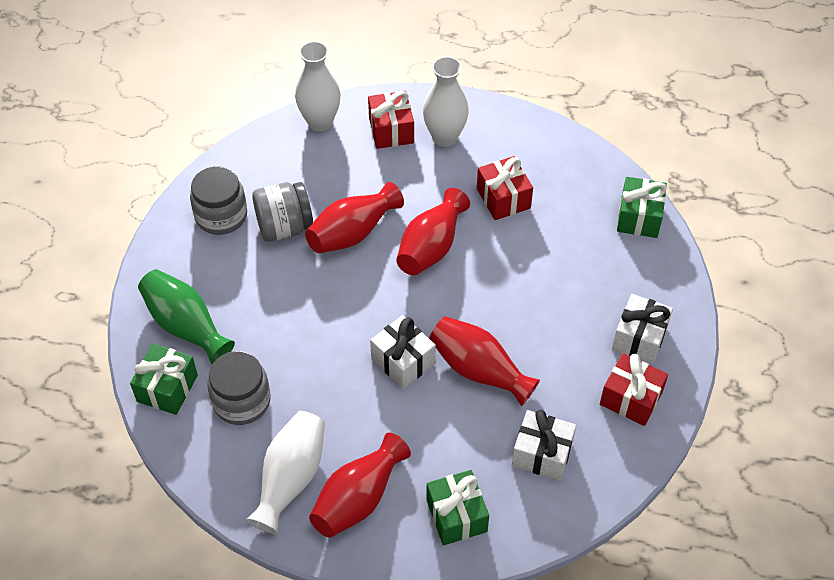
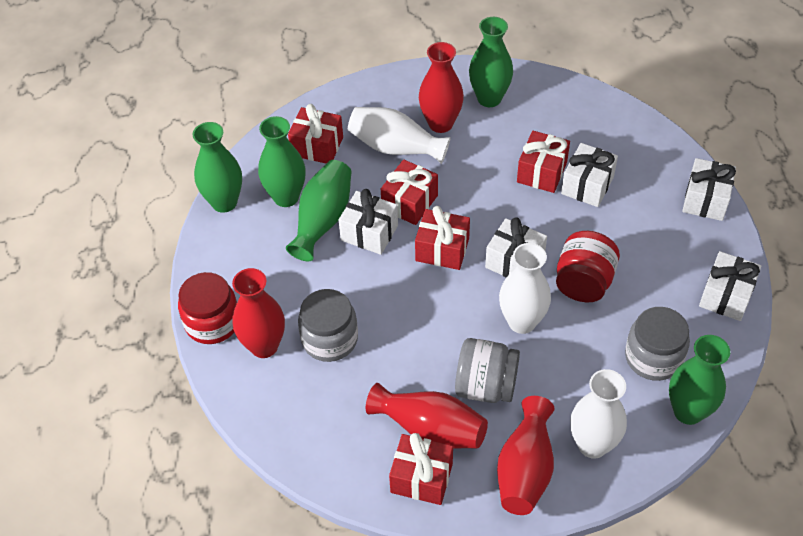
green gift: 3 -> 0
green vase: 1 -> 5
red gift: 3 -> 5
red jar: 0 -> 2
white gift: 3 -> 5

